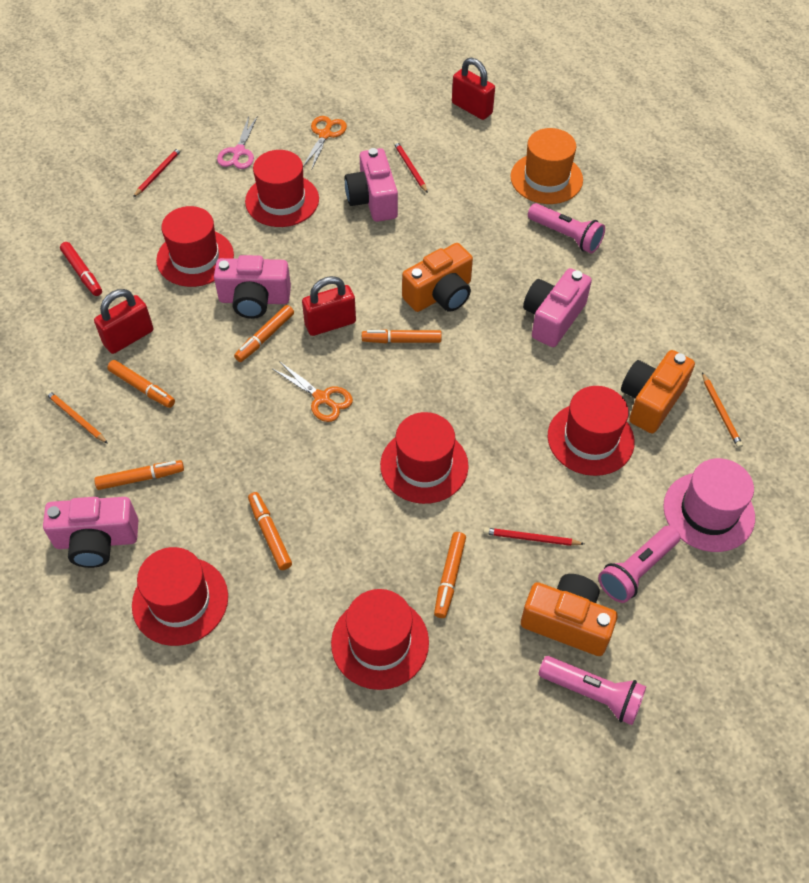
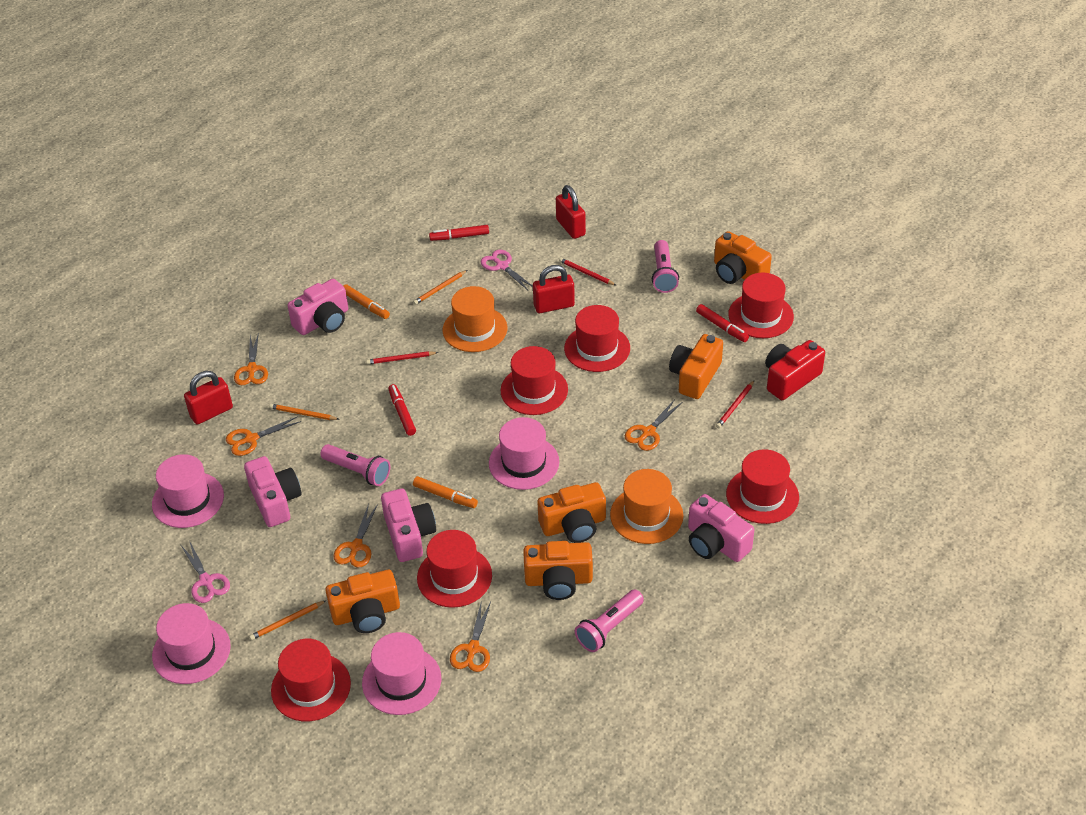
orange camera: 3 -> 5
orange hat: 1 -> 2
orange marker: 6 -> 2
orange pencil: 2 -> 3
orange scissors: 2 -> 5
pink hat: 1 -> 4
pink scissors: 1 -> 2
red camera: 0 -> 1
red marker: 1 -> 3

